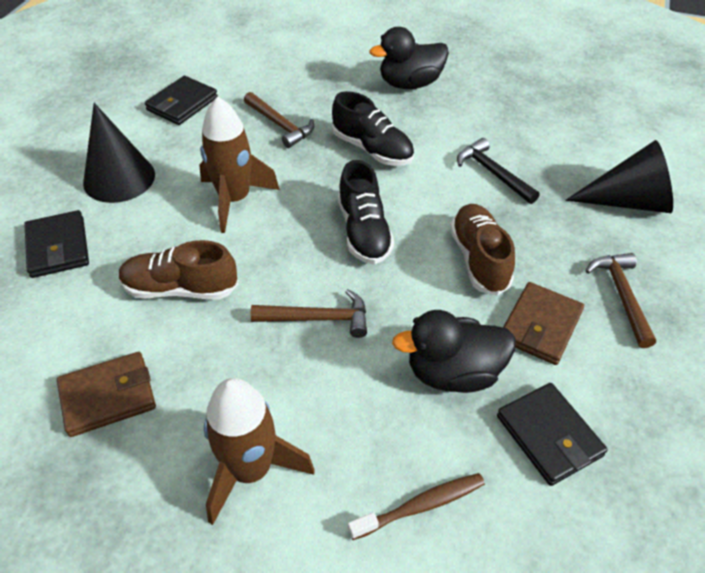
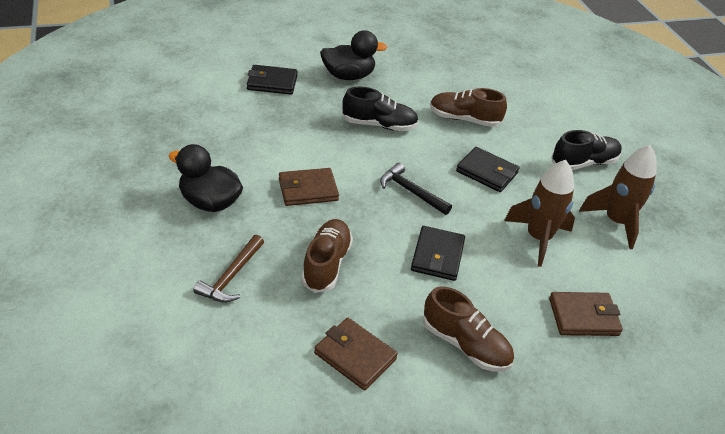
black cone: 2 -> 0
brown hammer: 3 -> 1
brown shoe: 2 -> 3
brown toothbrush: 1 -> 0
brown wallet: 2 -> 3

